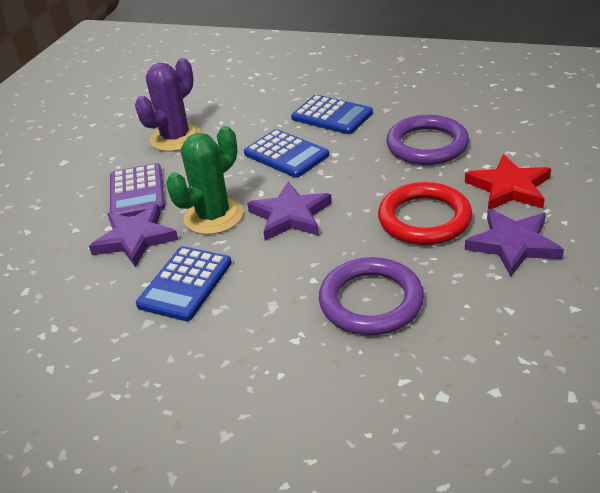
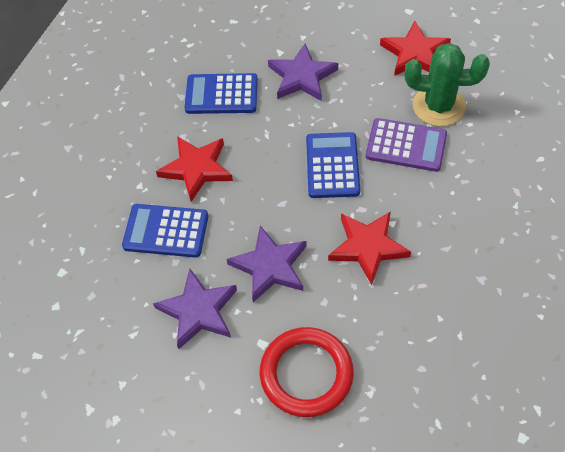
purple cactus: 1 -> 0
purple ring: 2 -> 0
red star: 1 -> 3

